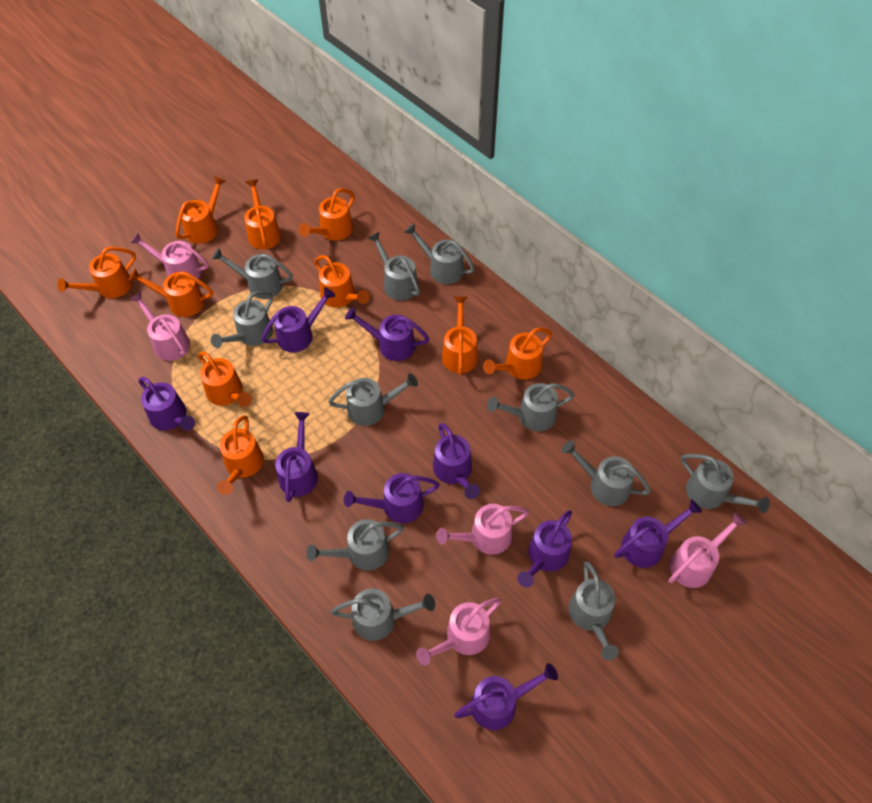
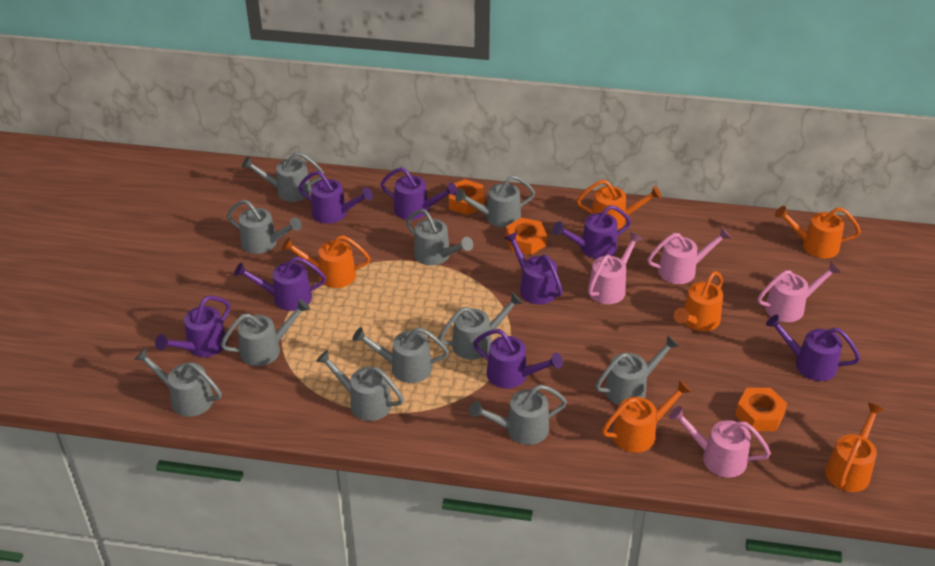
orange nut: 0 -> 3
orange watering can: 10 -> 6
pink watering can: 5 -> 4
purple watering can: 9 -> 8

